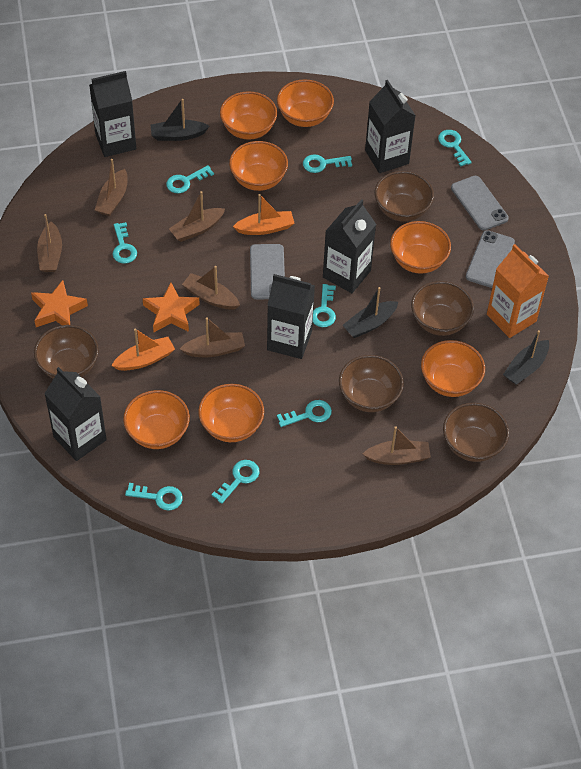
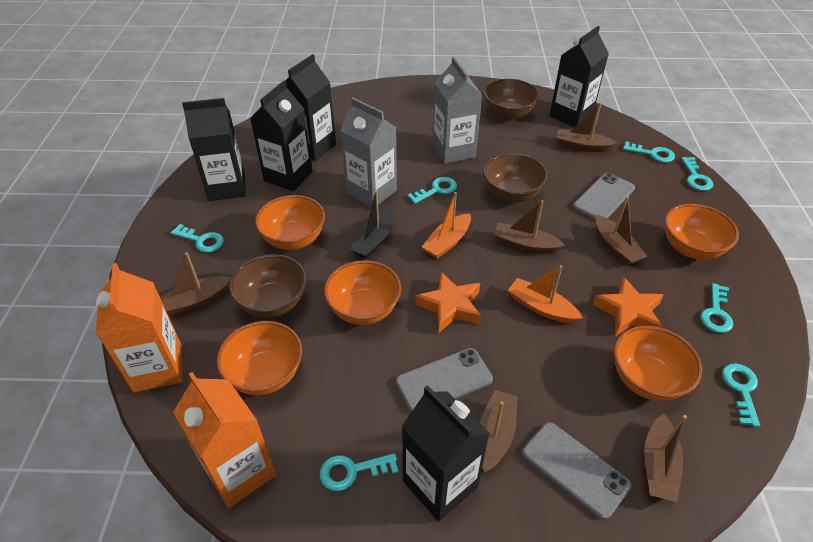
black boat: 3 -> 1
brown bowl: 5 -> 3
grey carton: 0 -> 2
orange bowl: 7 -> 5
orange carton: 1 -> 2
turquoise key: 8 -> 7

